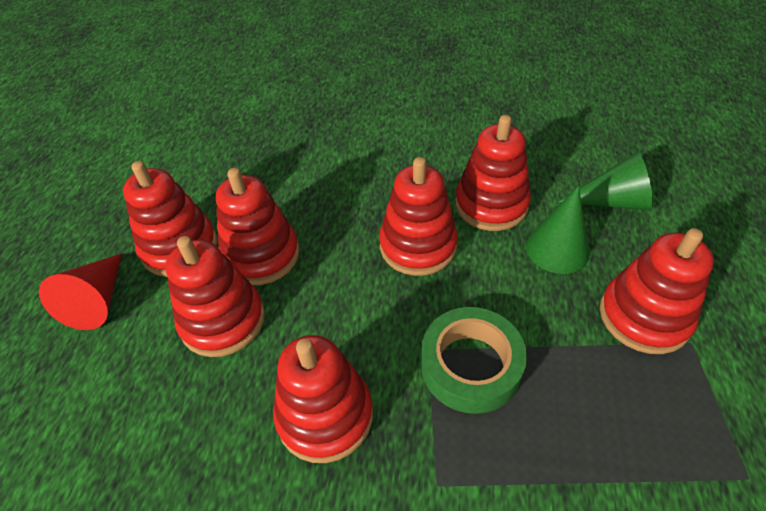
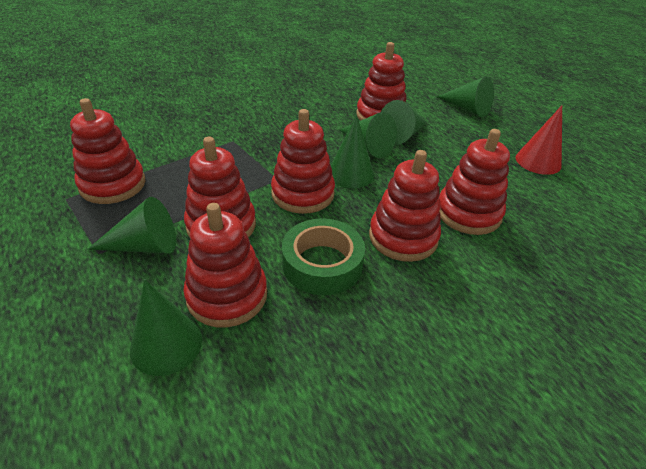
green cone: 2 -> 6

